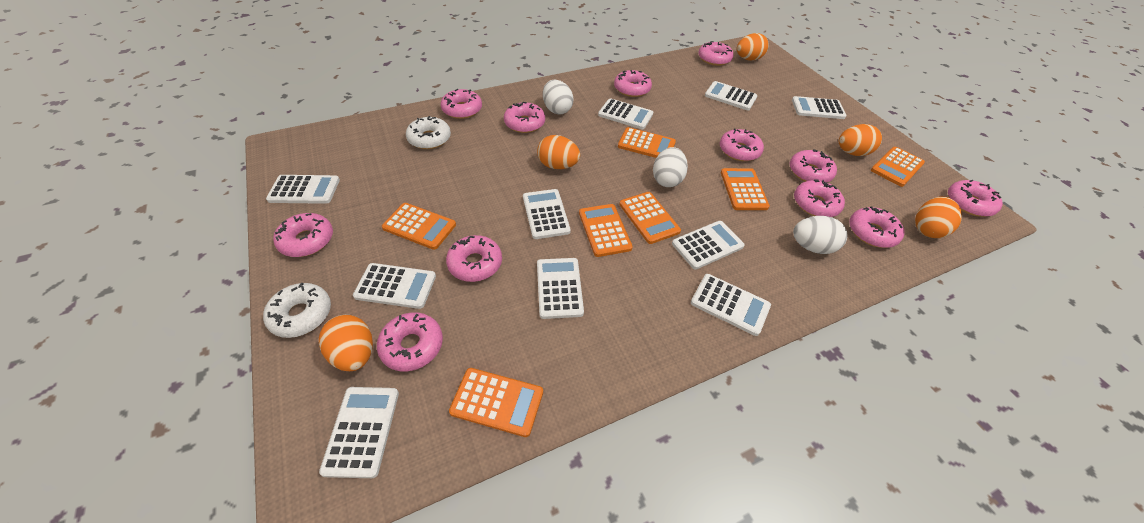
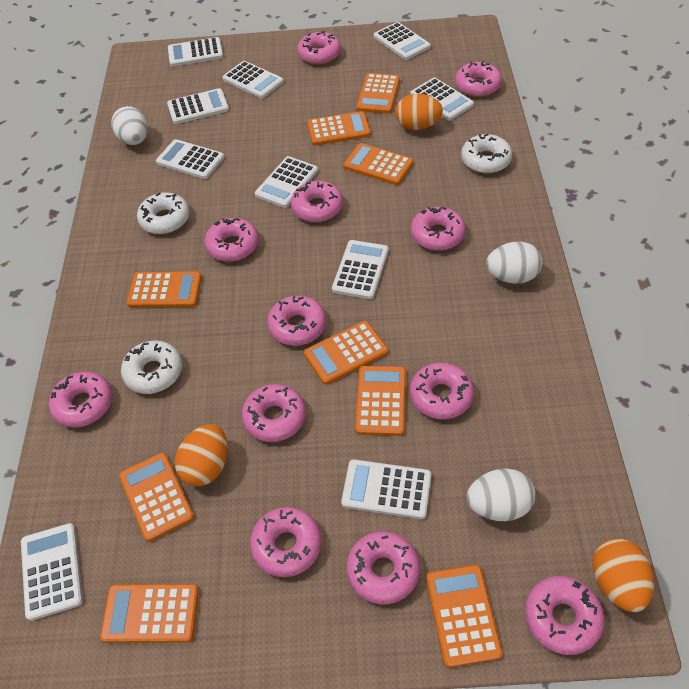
orange calculator: 7 -> 9
orange egg: 5 -> 3
white donut: 2 -> 3

